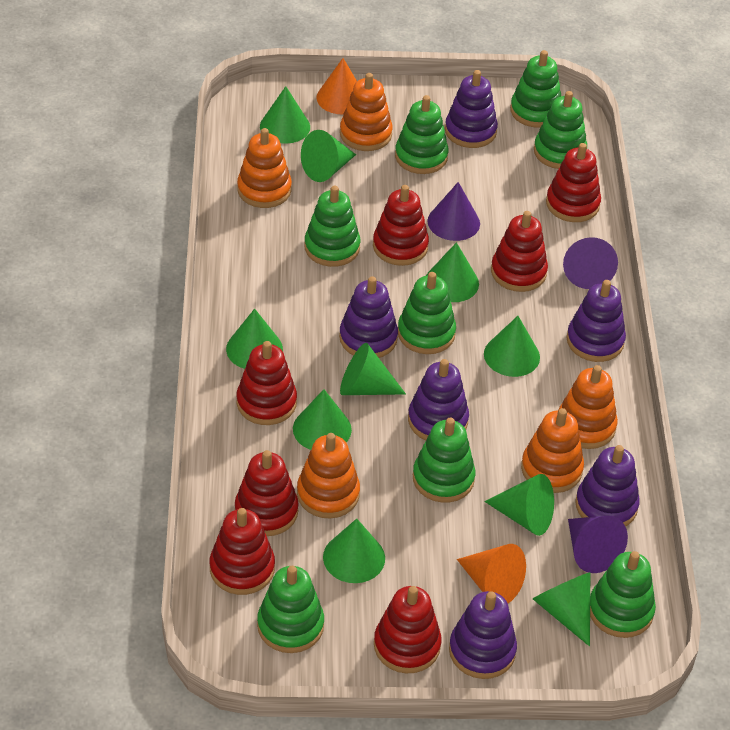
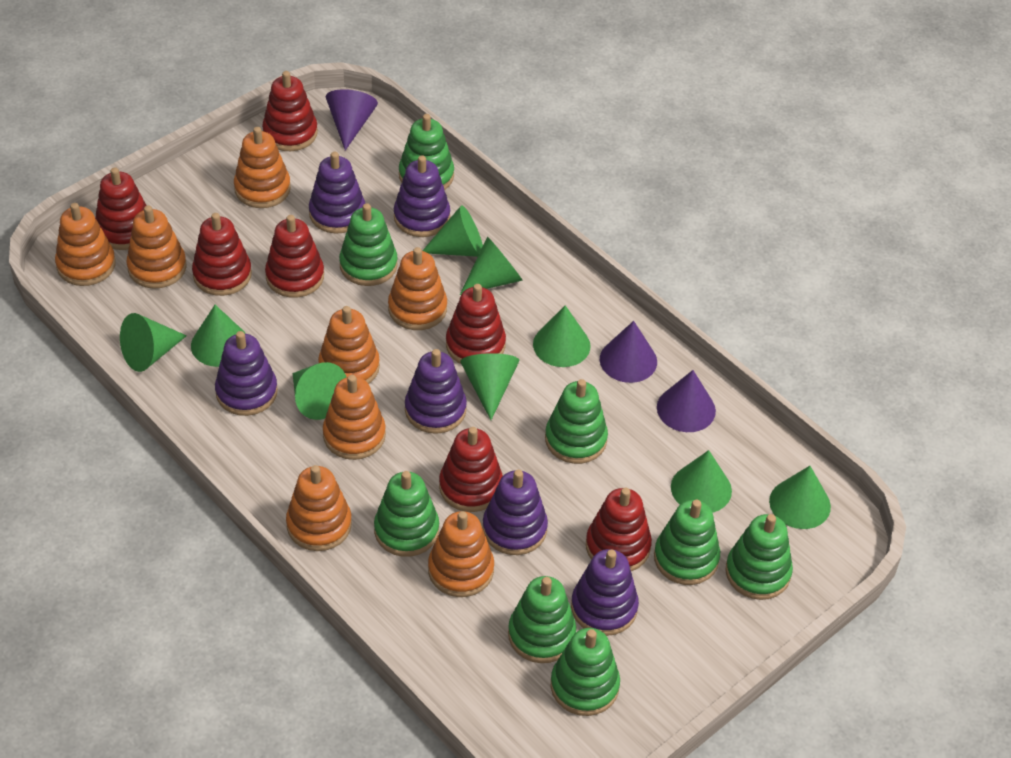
green cone: 10 -> 9
orange cone: 2 -> 0
orange stacking toy: 5 -> 8

